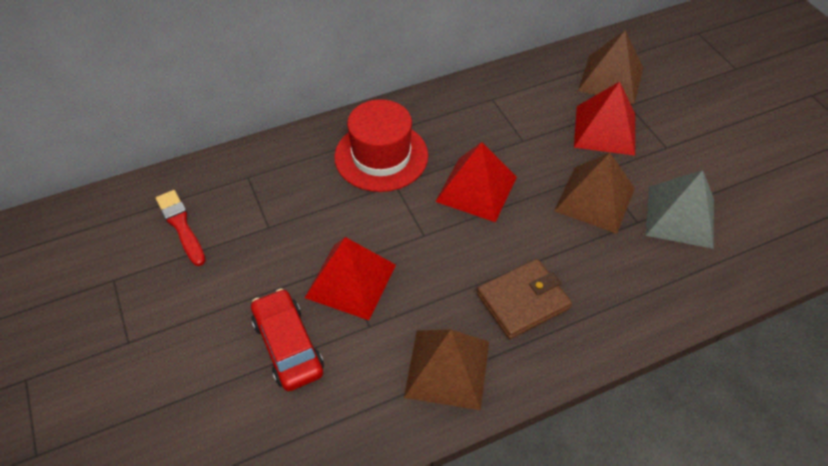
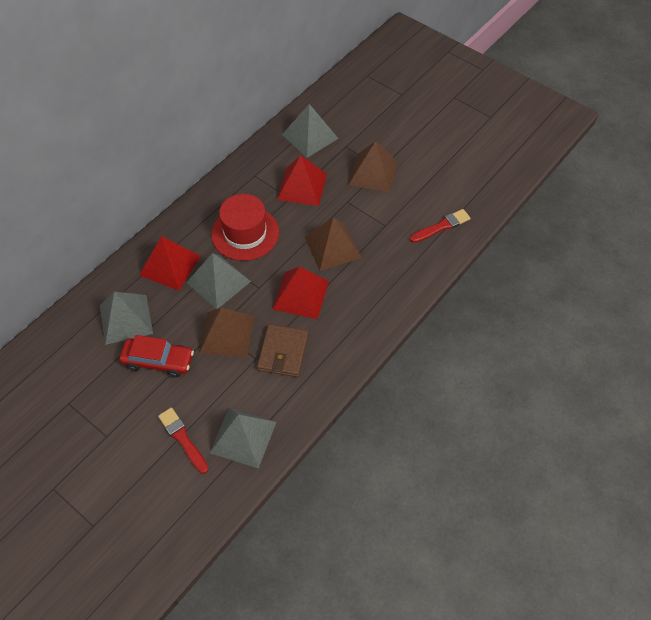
grey pyramid: 1 -> 4
red brush: 1 -> 2

